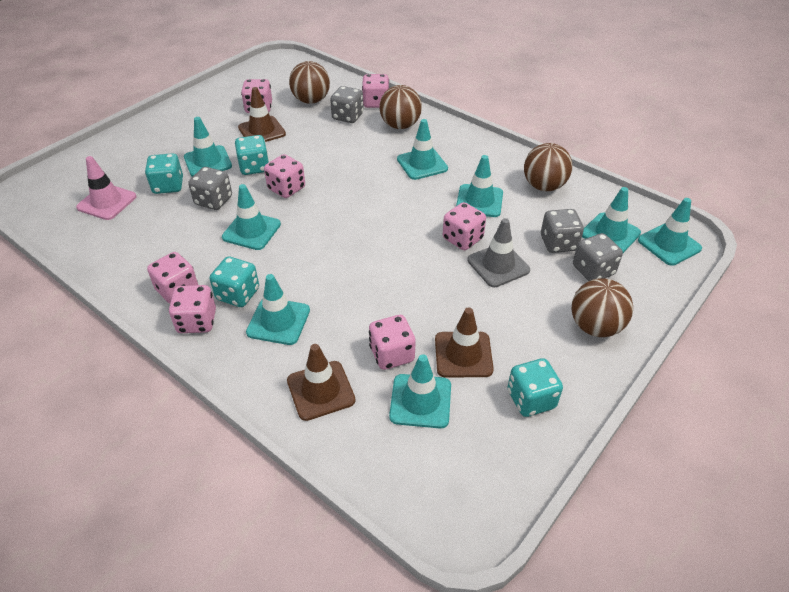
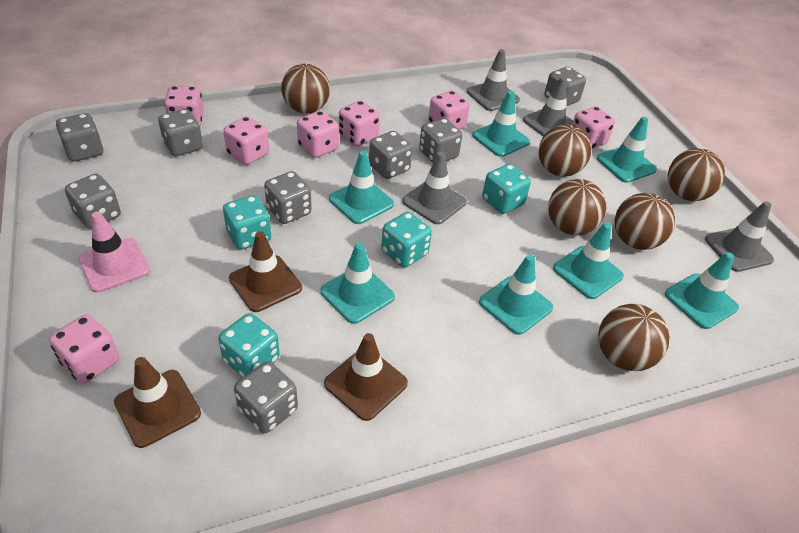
brown ball: 4 -> 6
grey dice: 4 -> 8
grey traffic cone: 1 -> 4
turquoise traffic cone: 8 -> 7

